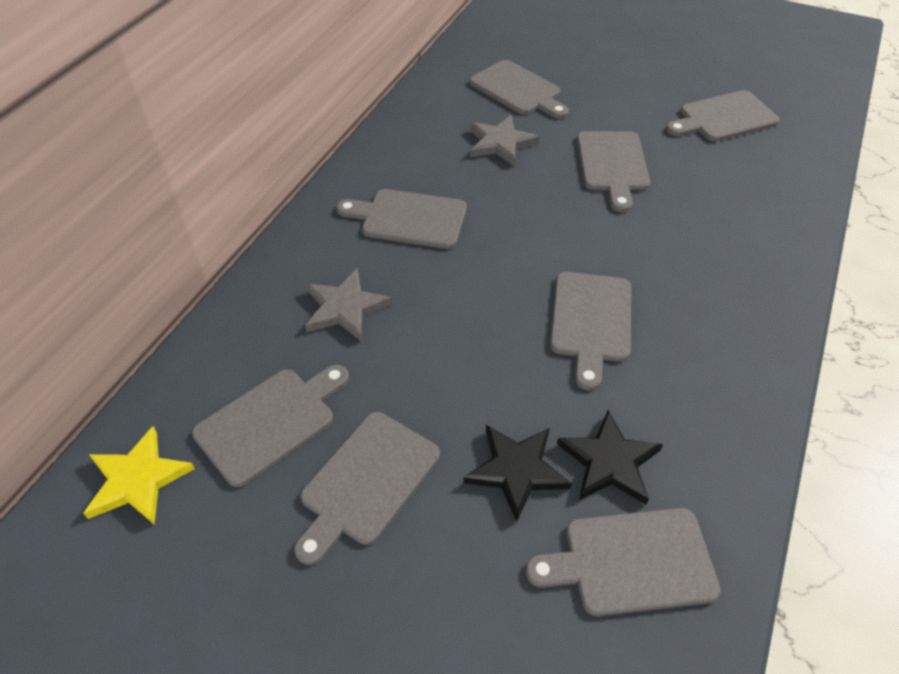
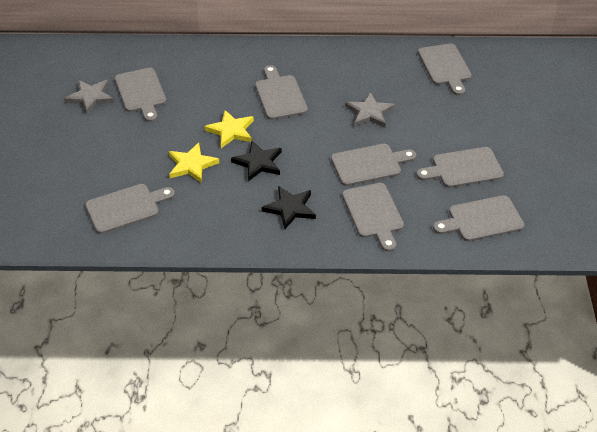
yellow star: 1 -> 2

